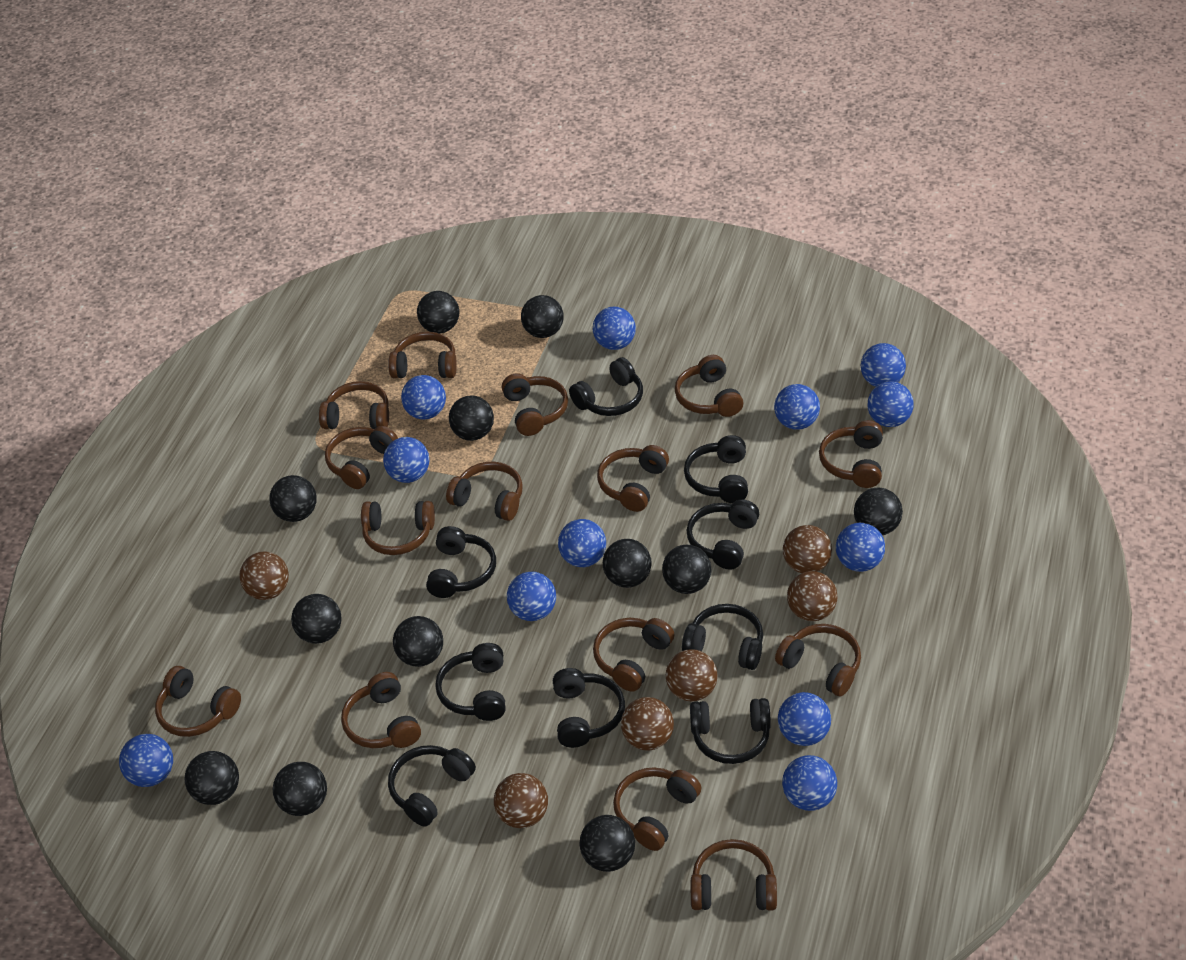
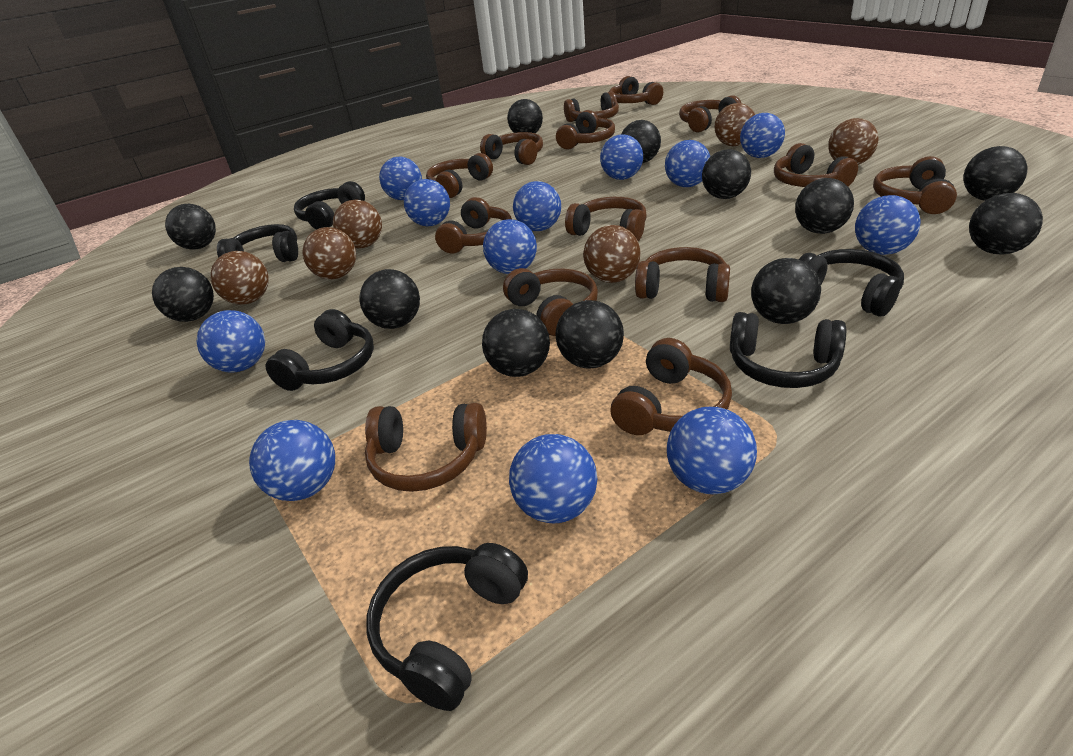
black headphones: 9 -> 6
brown headphones: 15 -> 14

